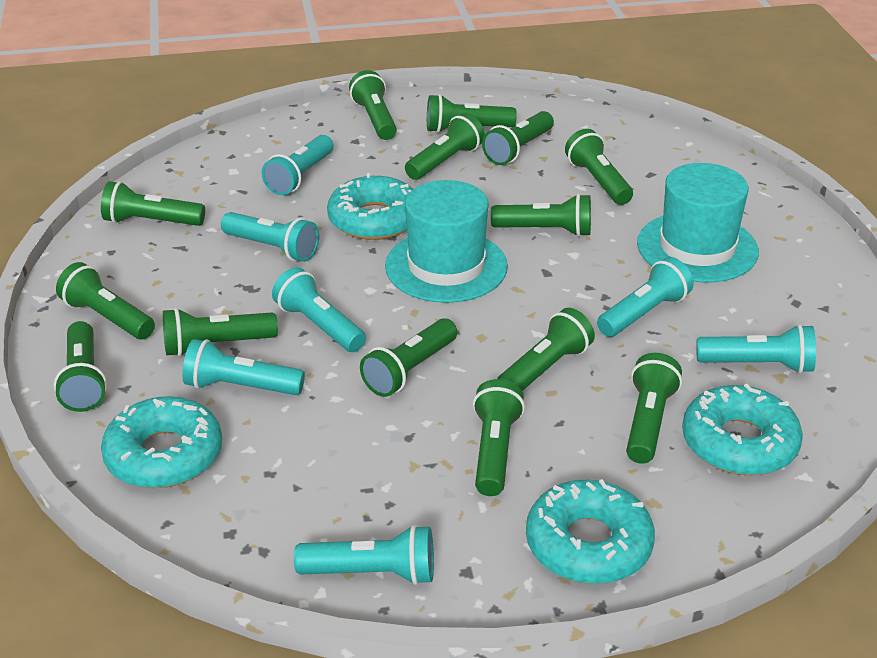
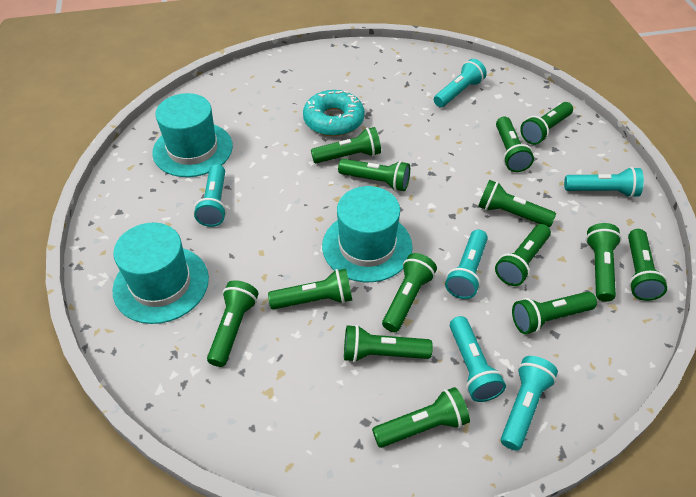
turquoise donut: 4 -> 1
turquoise flashlight: 7 -> 6
turquoise hat: 2 -> 3

